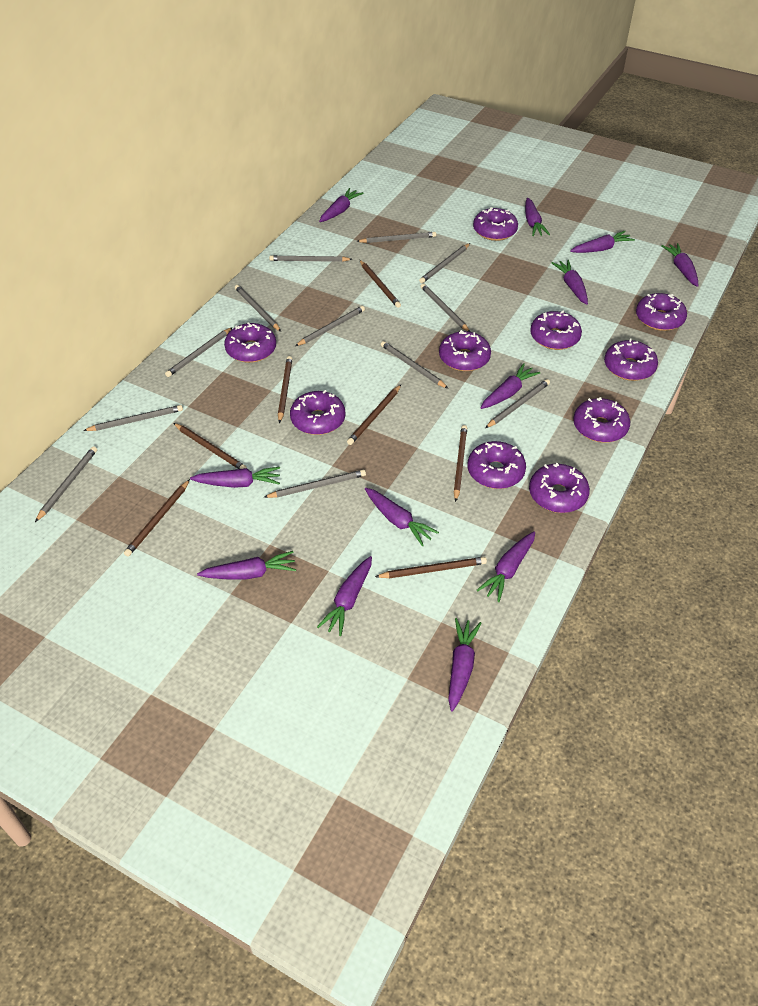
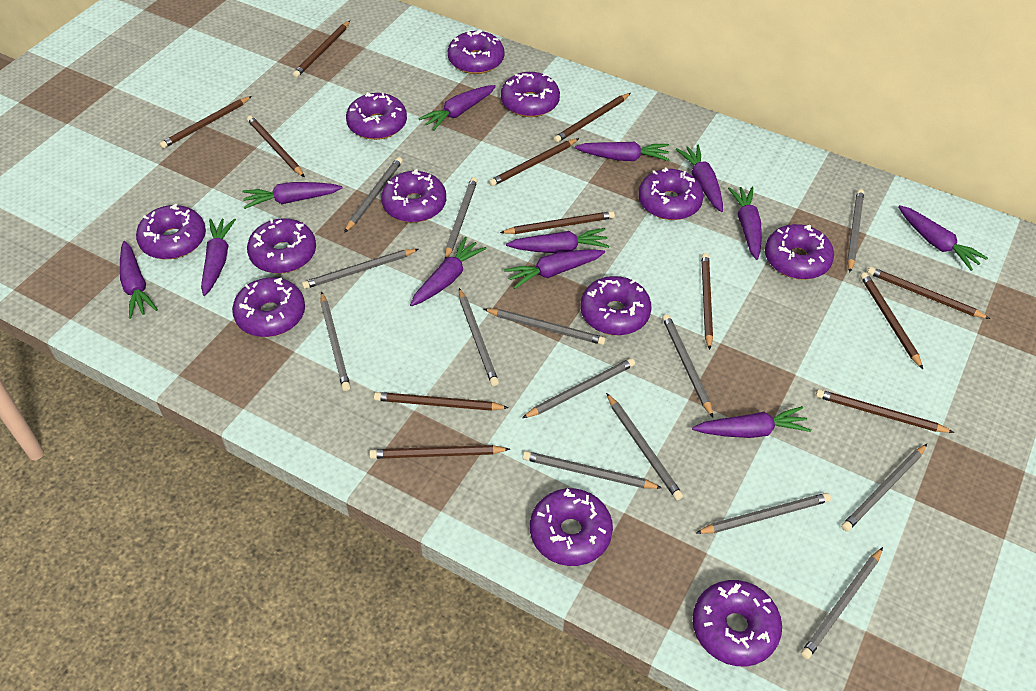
brown pencil: 7 -> 12
grey pencil: 12 -> 14
purple donut: 10 -> 12

